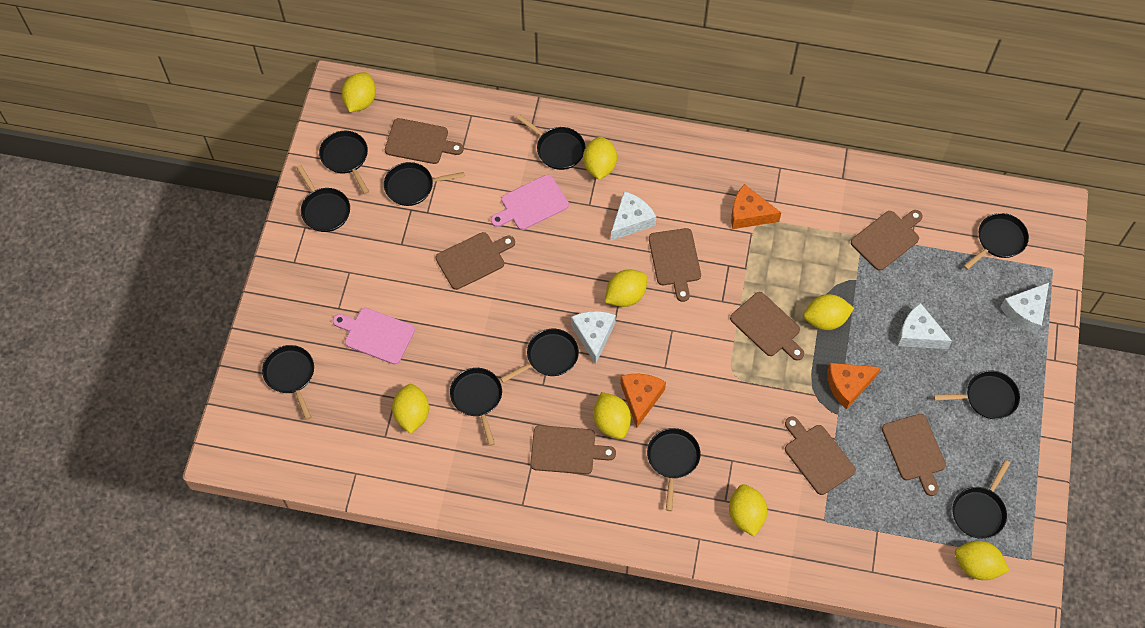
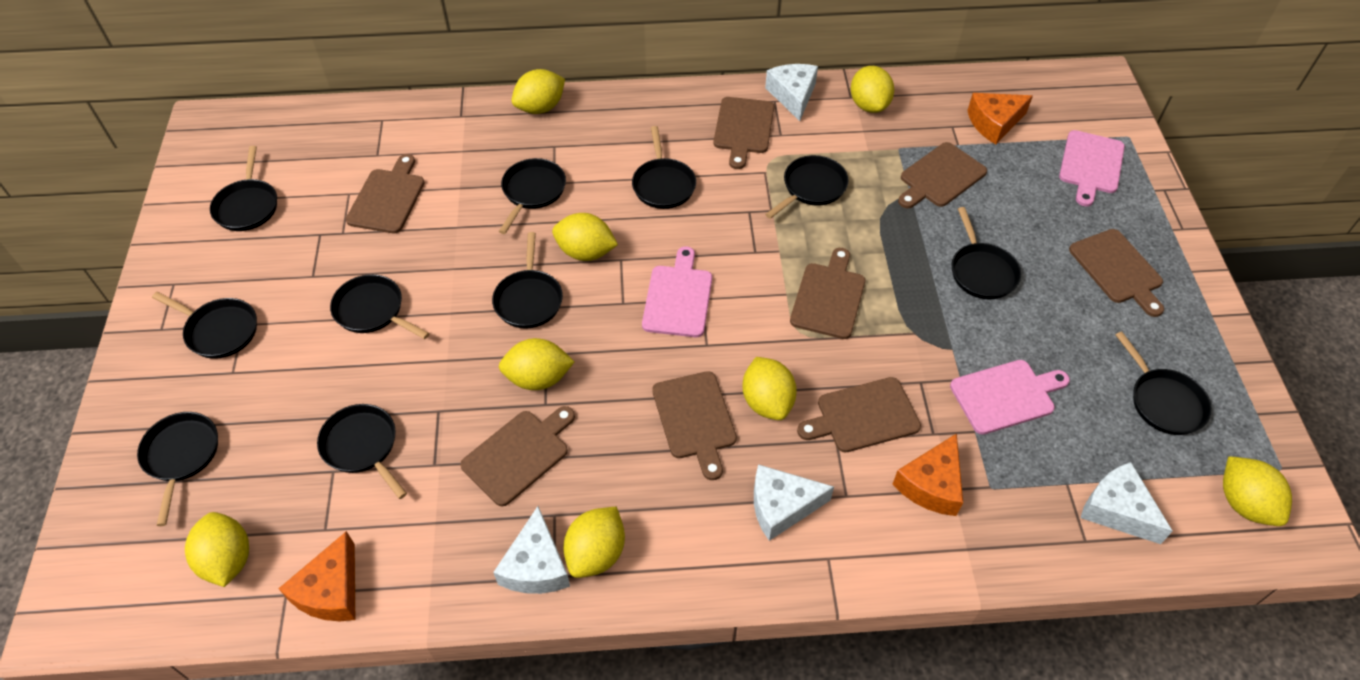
pink cutting board: 2 -> 3

